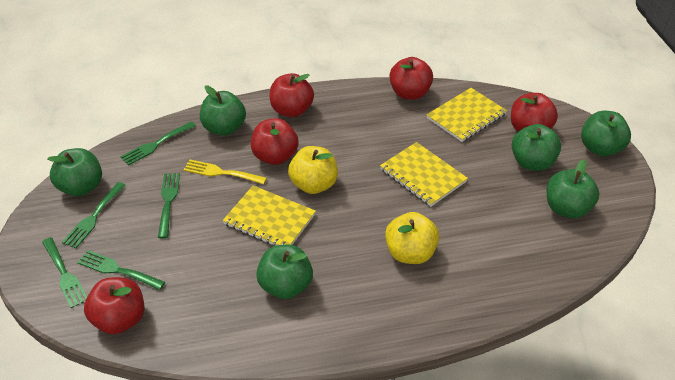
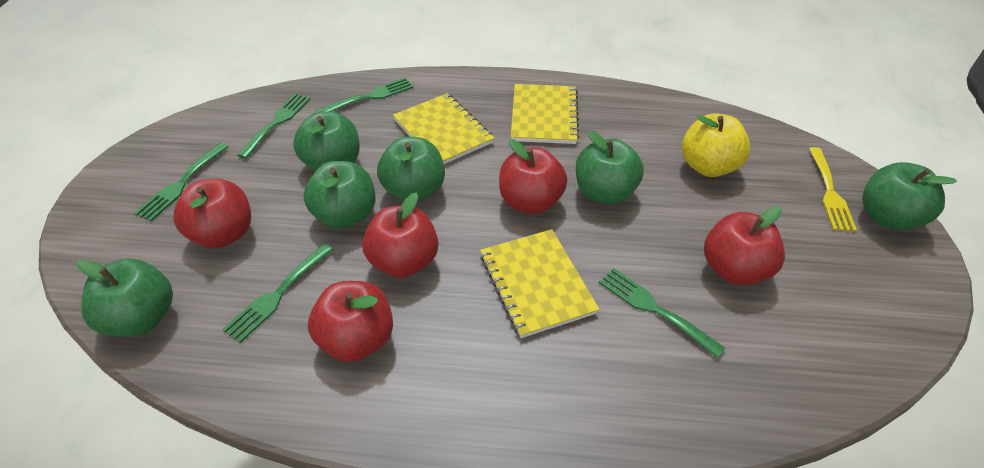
yellow apple: 2 -> 1

